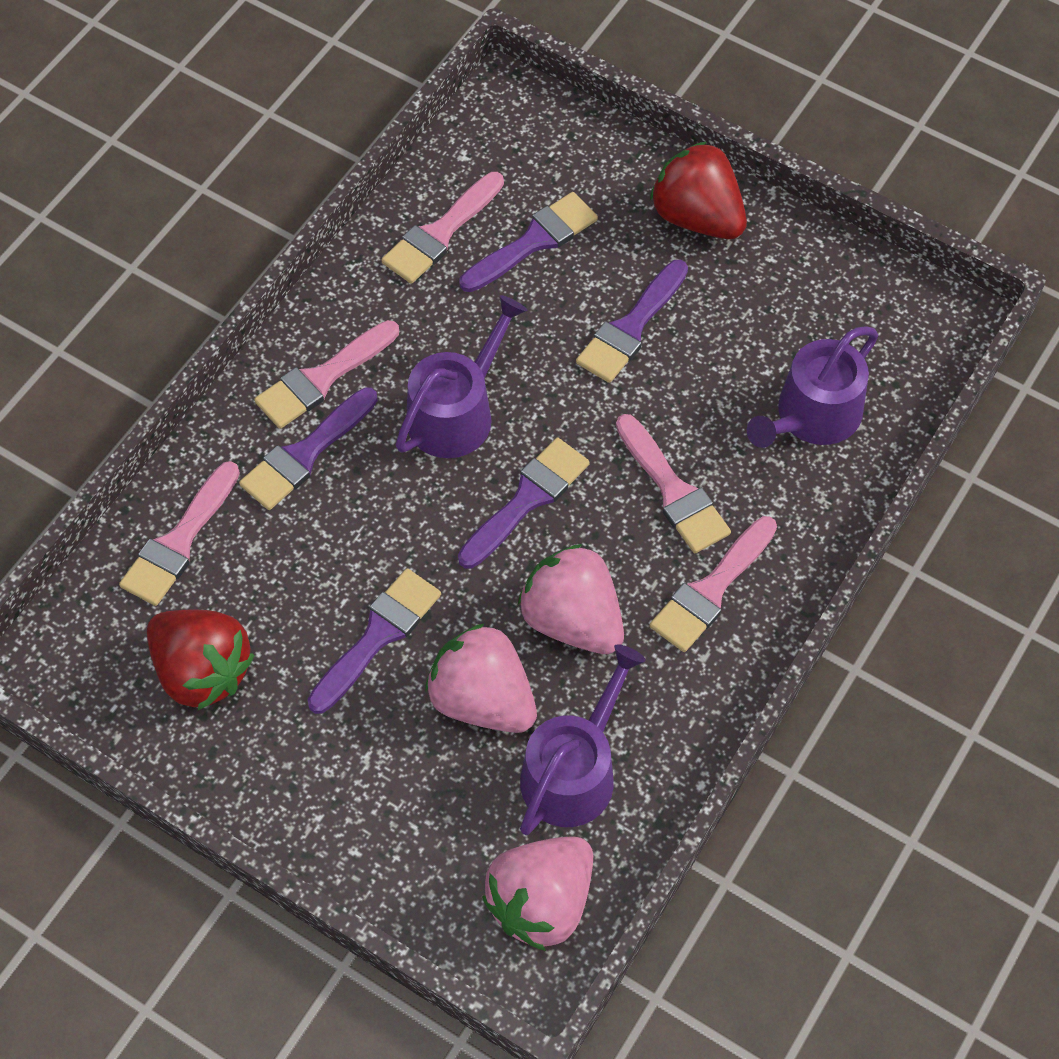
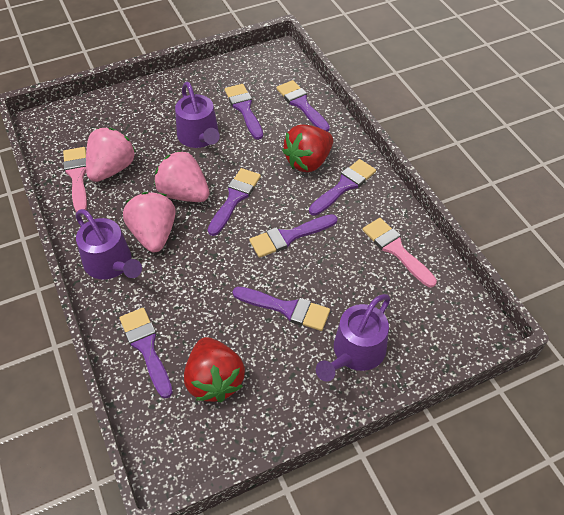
pink brush: 5 -> 2
purple brush: 5 -> 7

